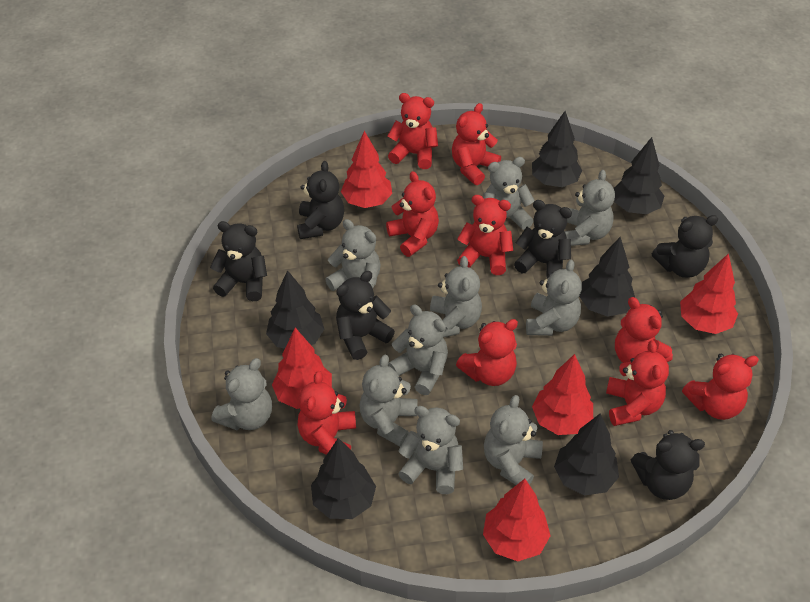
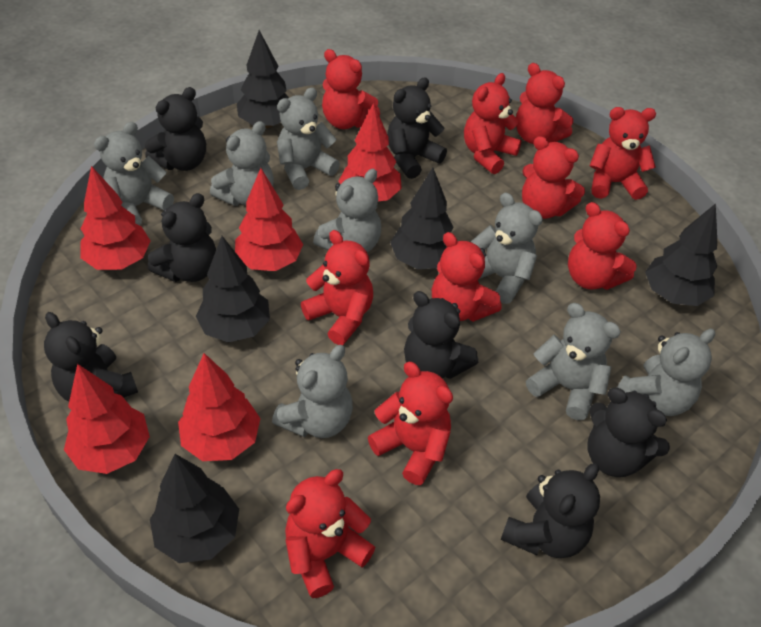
black teddy bear: 6 -> 7
black tree: 6 -> 5
grey teddy bear: 10 -> 8
red teddy bear: 9 -> 10

